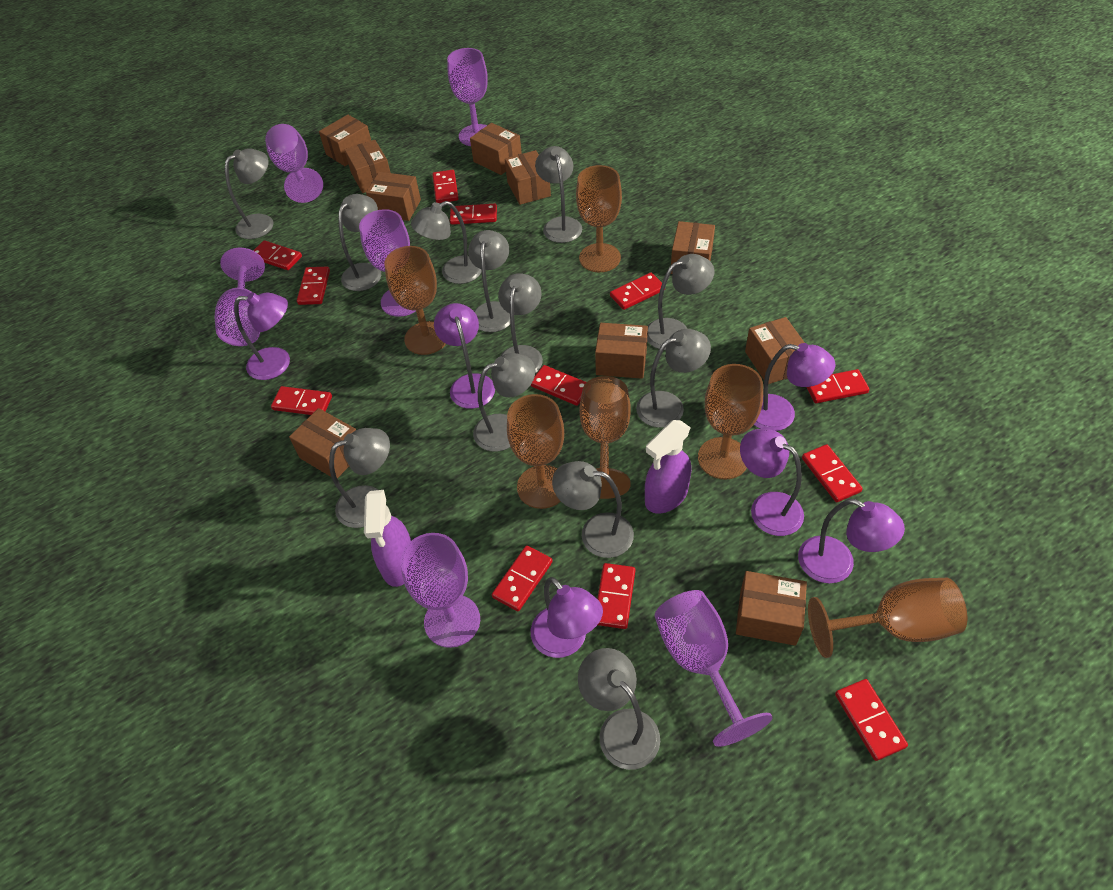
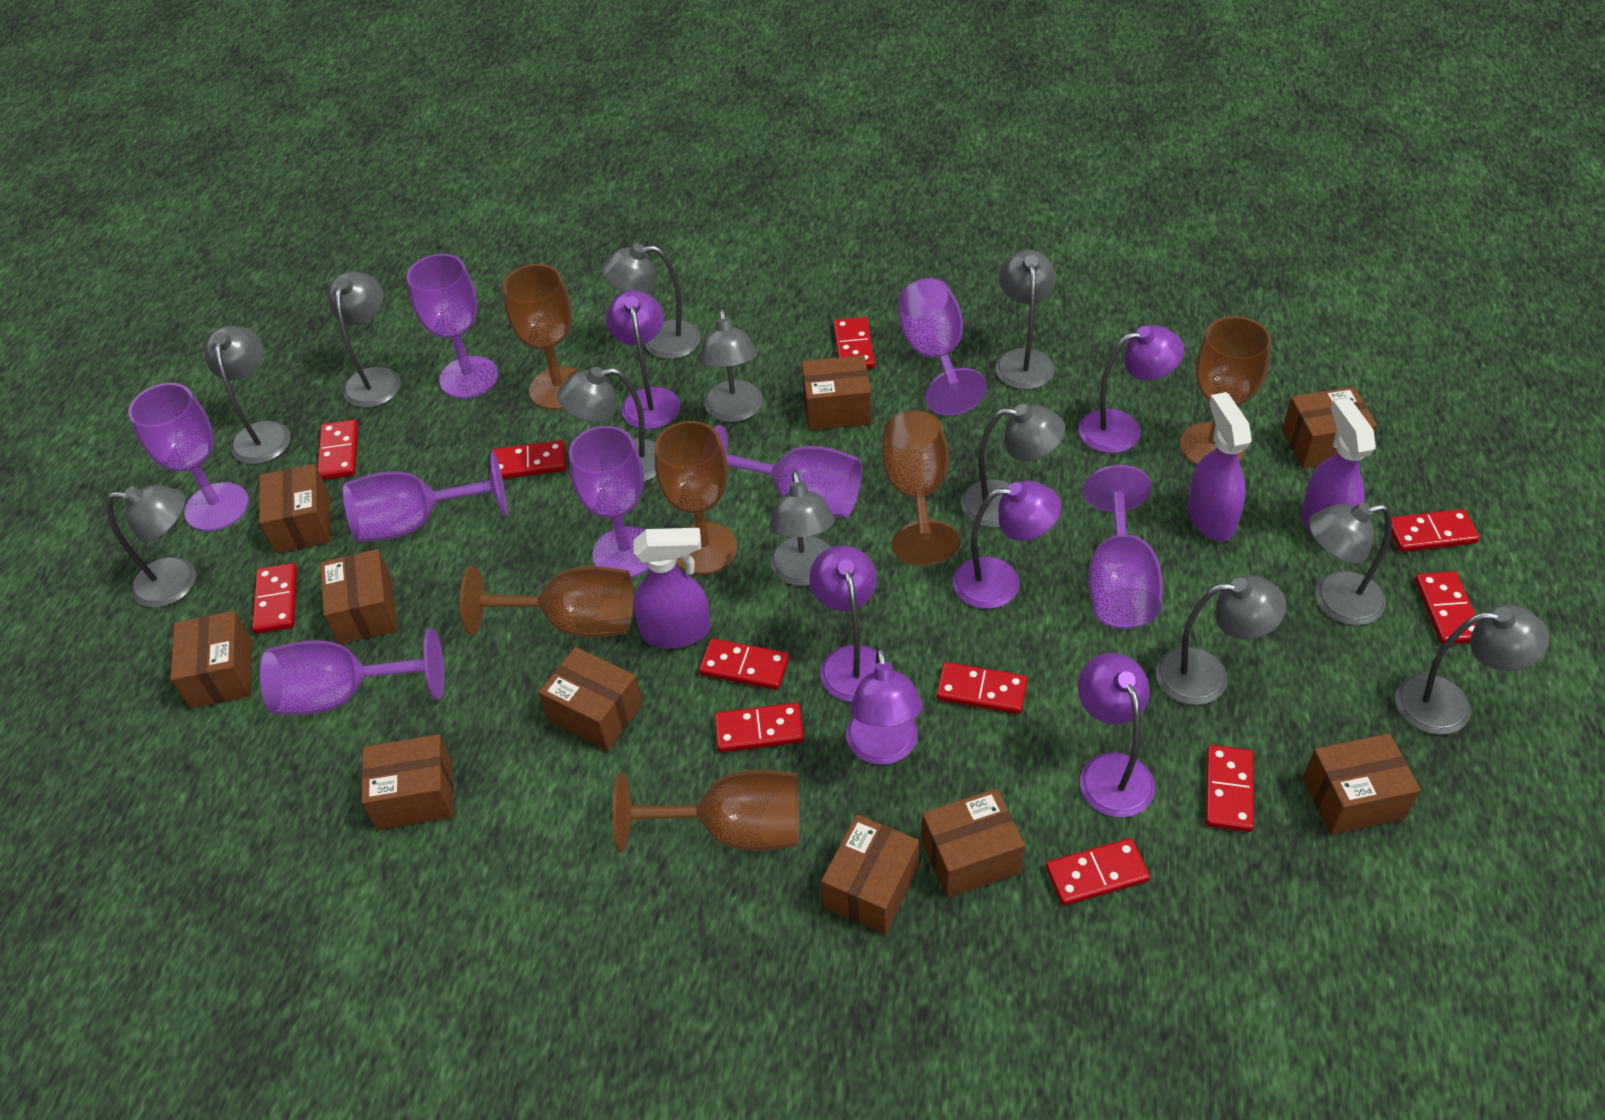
purple goblet: 6 -> 8
purple spray bottle: 2 -> 3
red domino: 12 -> 11

